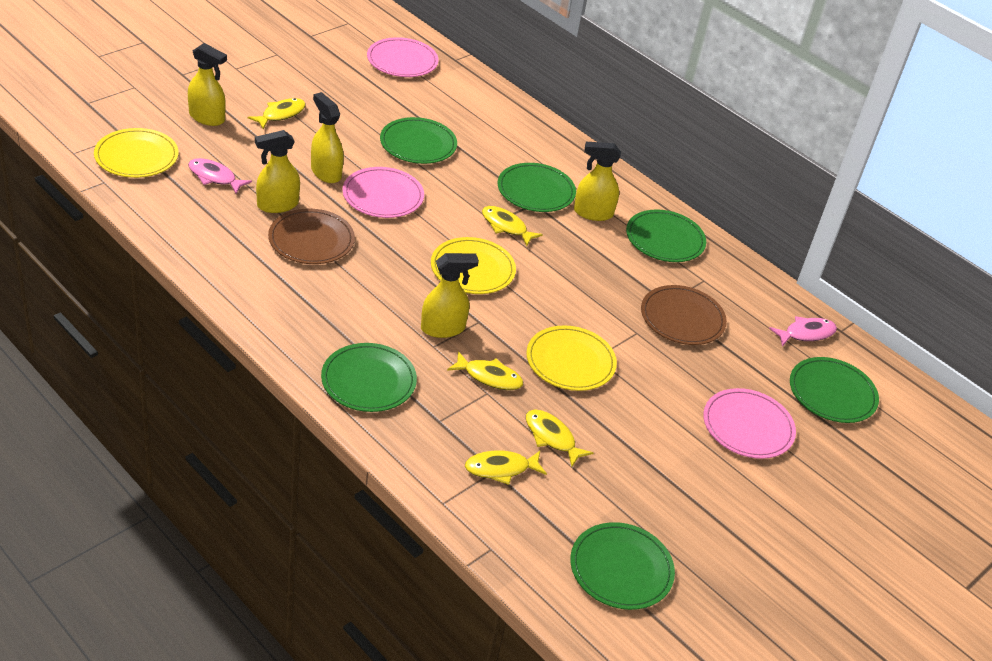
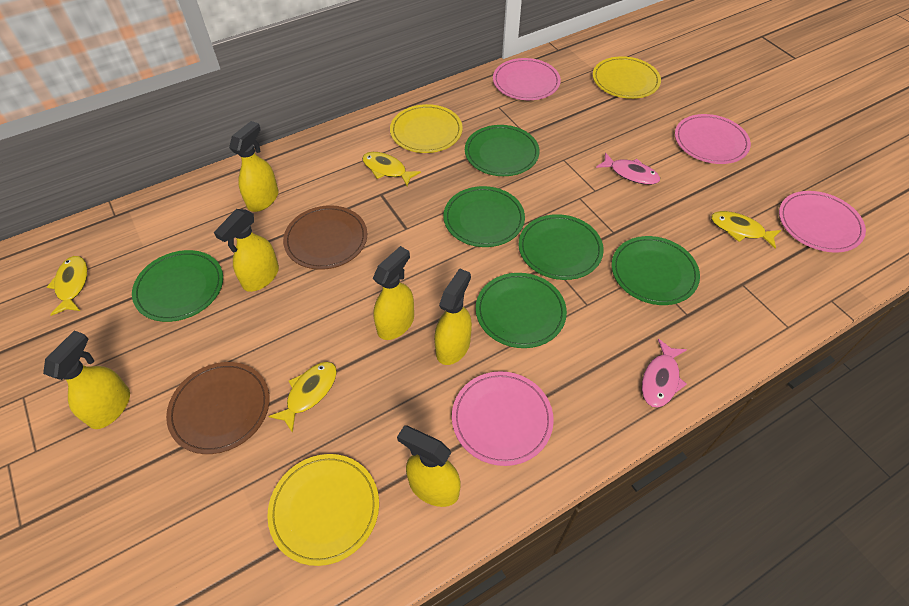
pink plate: 3 -> 4
yellow fish: 5 -> 4
yellow spray bottle: 5 -> 6

